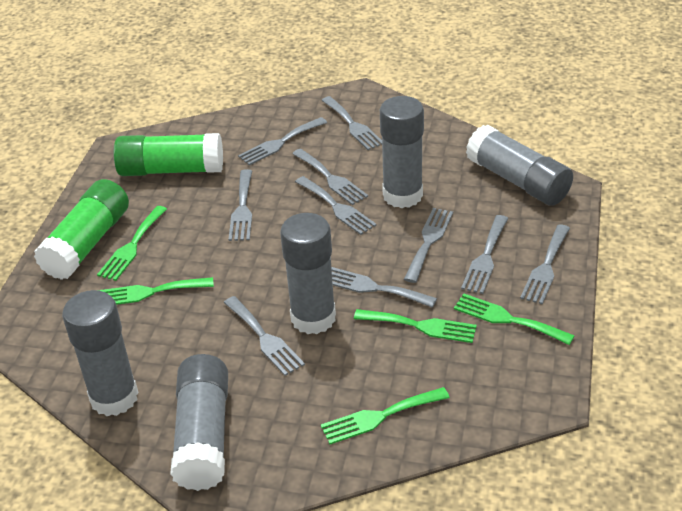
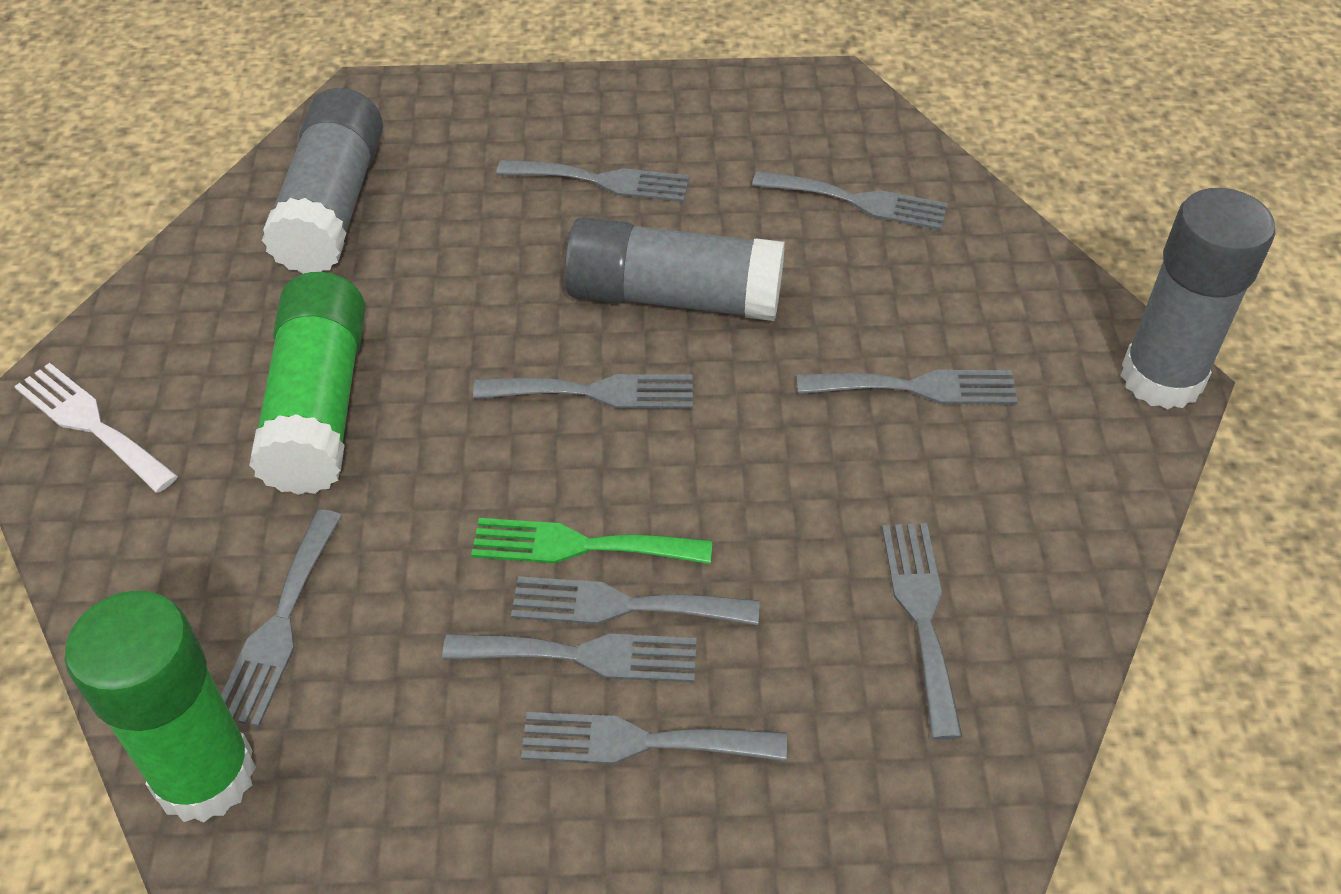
green fork: 5 -> 1
grey fork: 10 -> 9
grey glue stick: 5 -> 3
white fork: 0 -> 1

